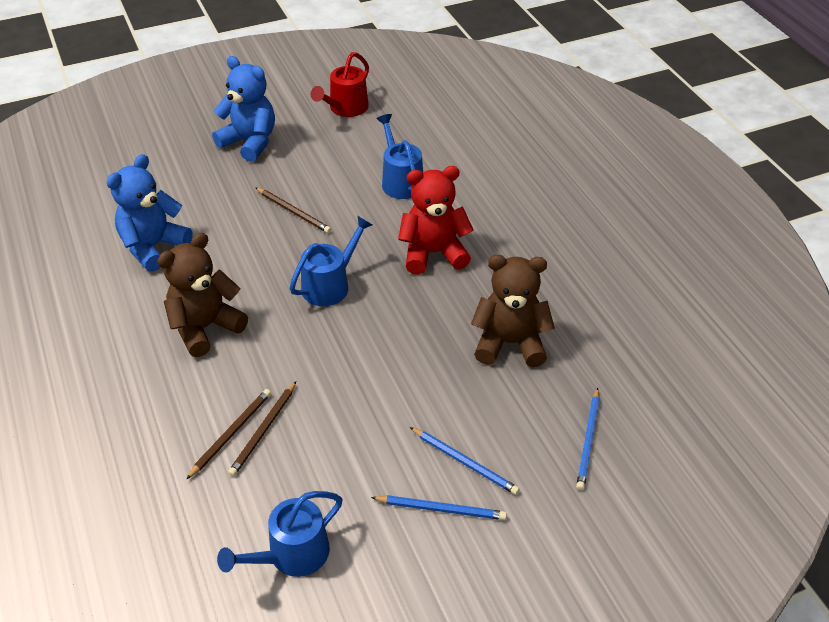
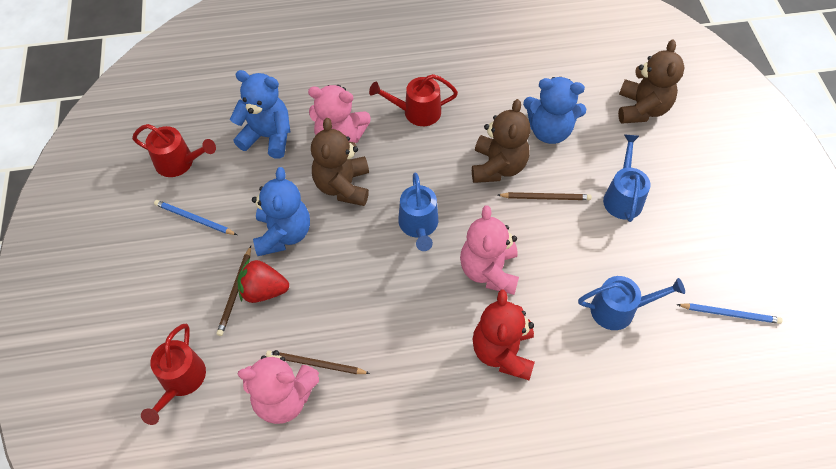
blue pencil: 3 -> 2
blue teddy bear: 2 -> 3
brown teddy bear: 2 -> 3
pink teddy bear: 0 -> 3
red strawberry: 0 -> 1
red watering can: 1 -> 3

